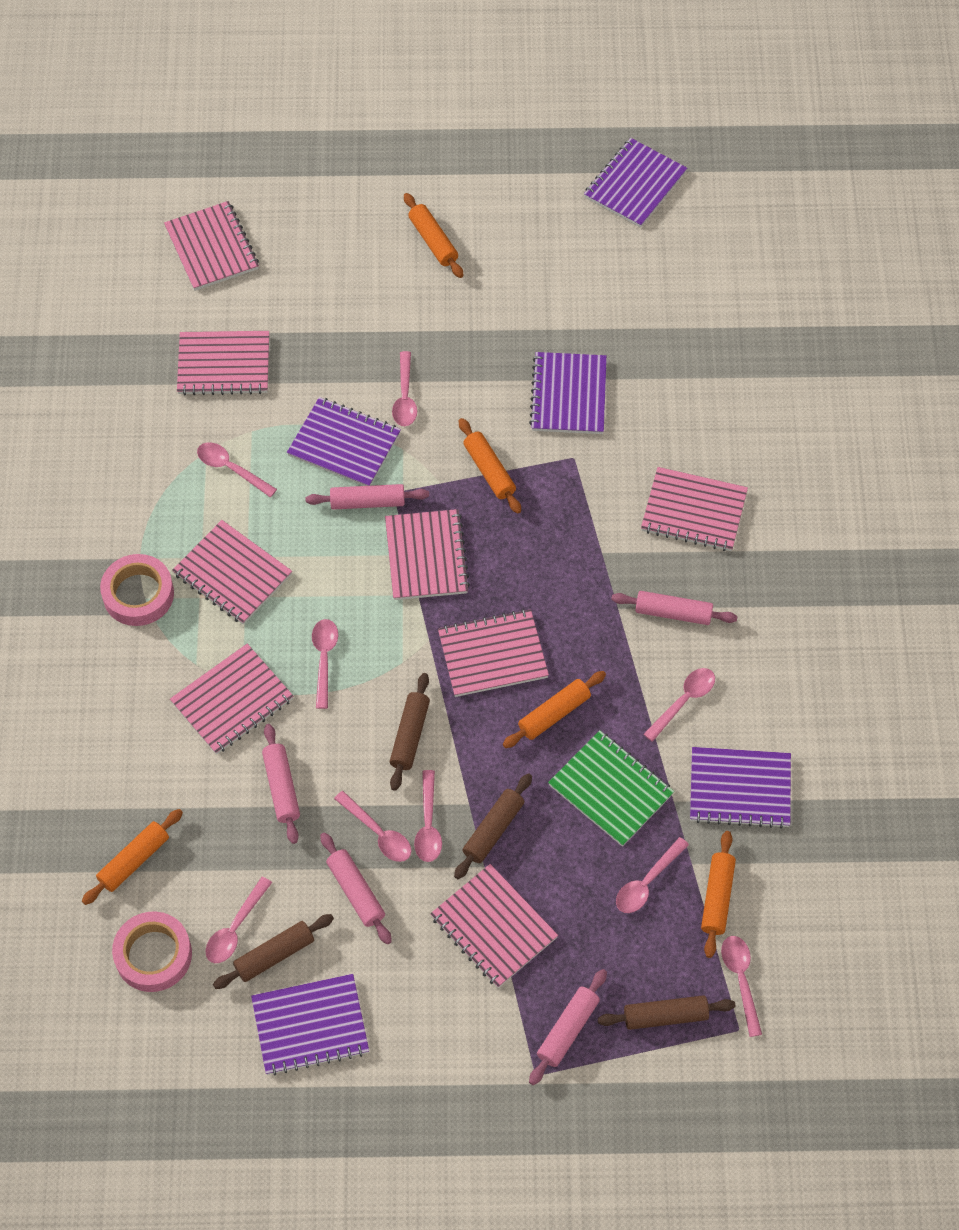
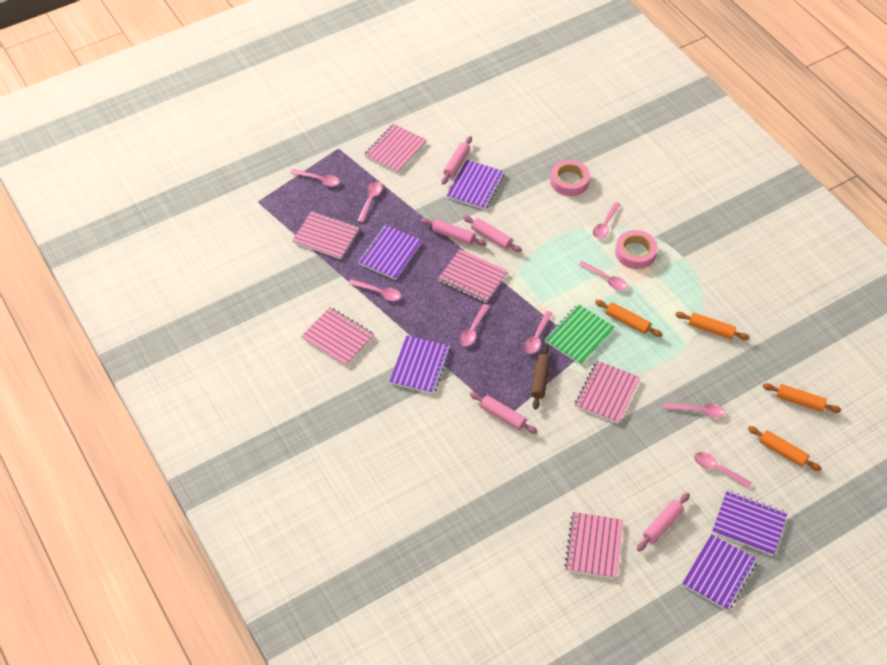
brown rolling pin: 4 -> 1
orange rolling pin: 5 -> 4
pink notebook: 8 -> 6

